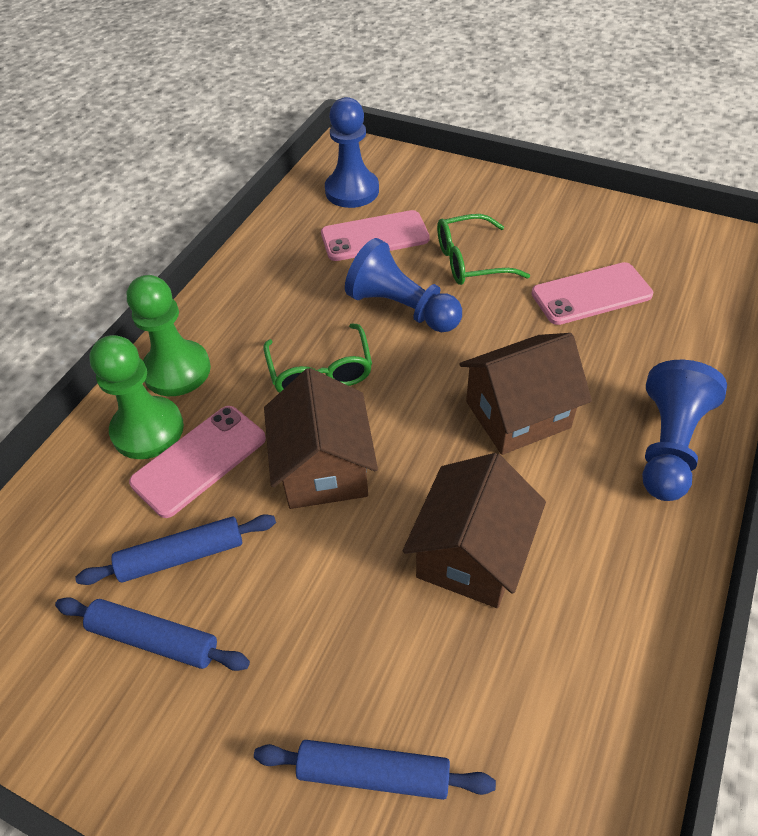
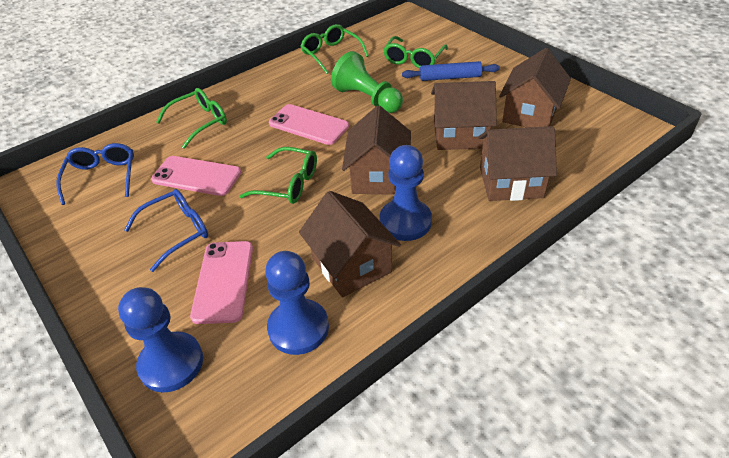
blue glasses: 0 -> 2
blue rolling pin: 3 -> 1
brown house: 3 -> 5
green glasses: 2 -> 4
green pawn: 2 -> 1

